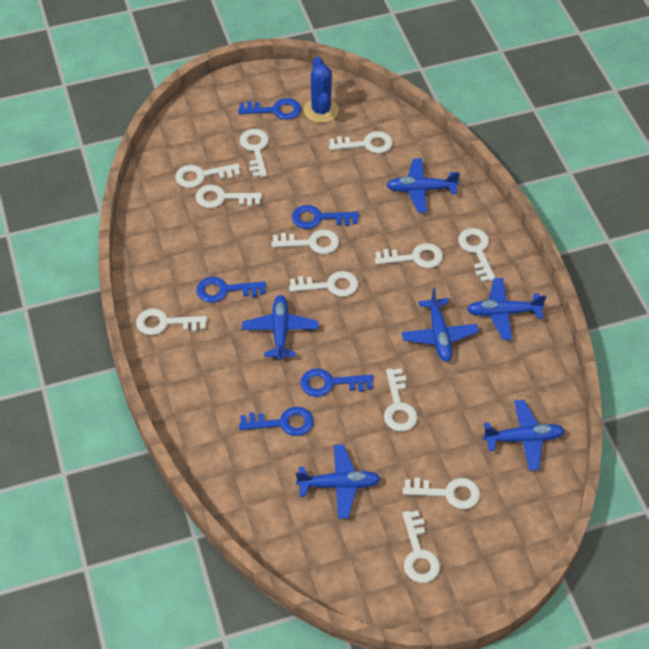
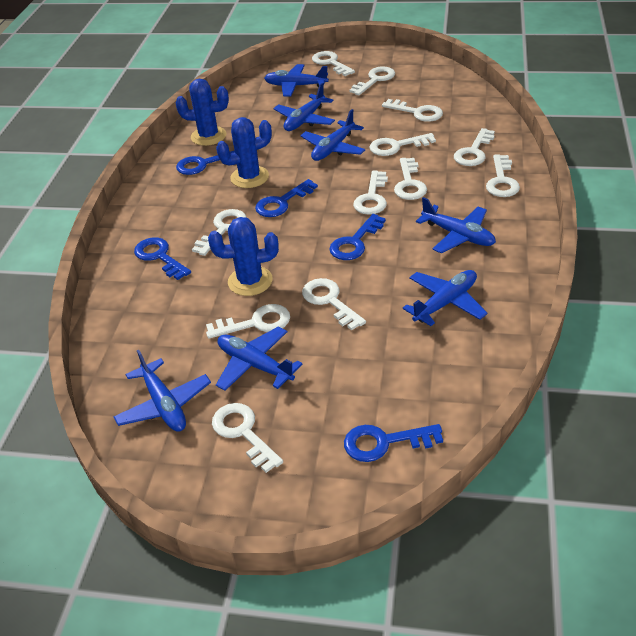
blue cactus: 1 -> 3
blue plane: 6 -> 7

